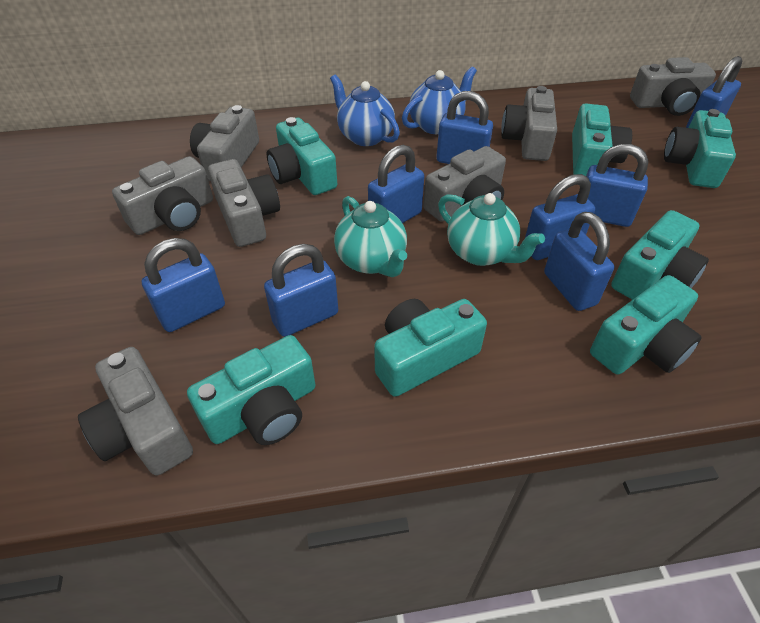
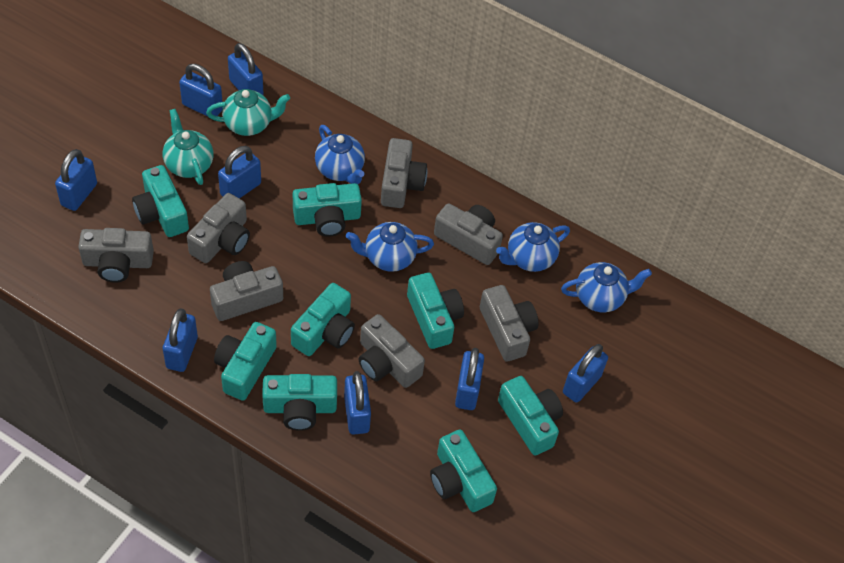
blue teapot: 2 -> 4
turquoise camera: 7 -> 8

